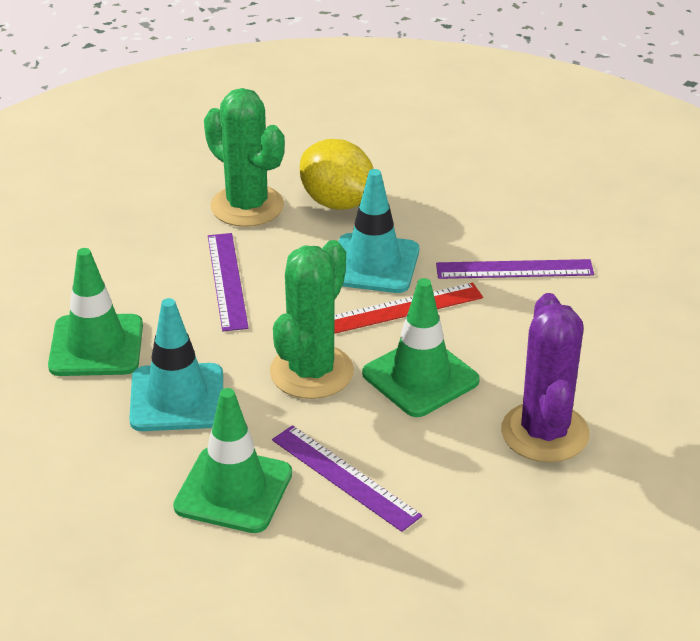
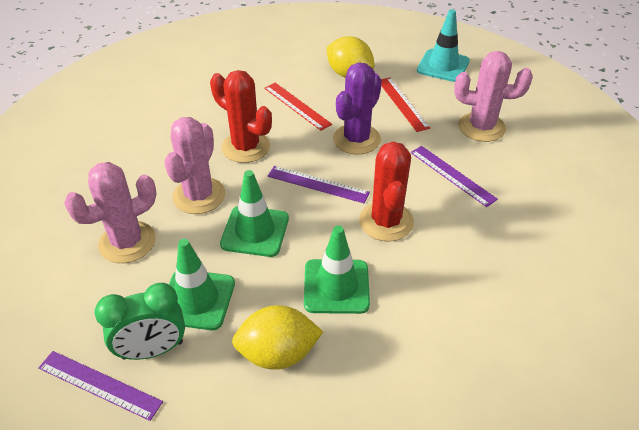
green cactus: 2 -> 0
green clock: 0 -> 1
pink cactus: 0 -> 3
red cactus: 0 -> 2
red ruler: 1 -> 2
turquoise traffic cone: 2 -> 1
yellow lemon: 1 -> 2

